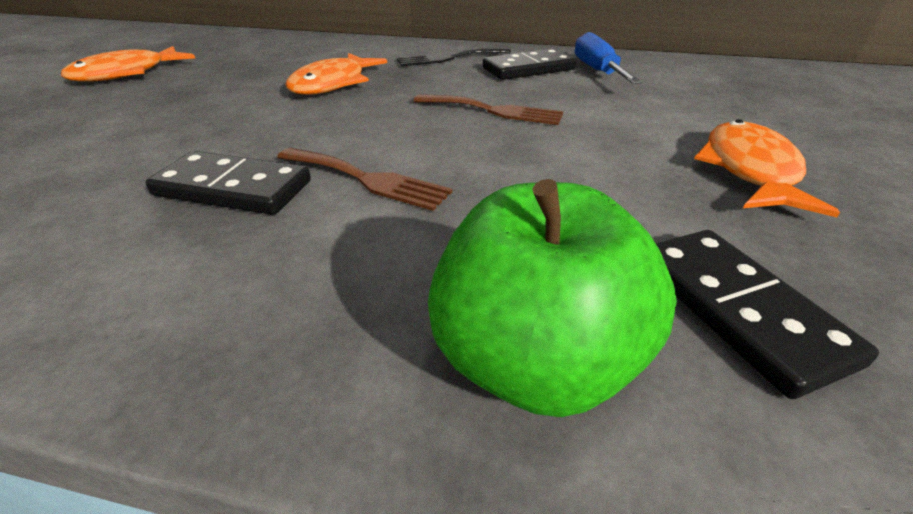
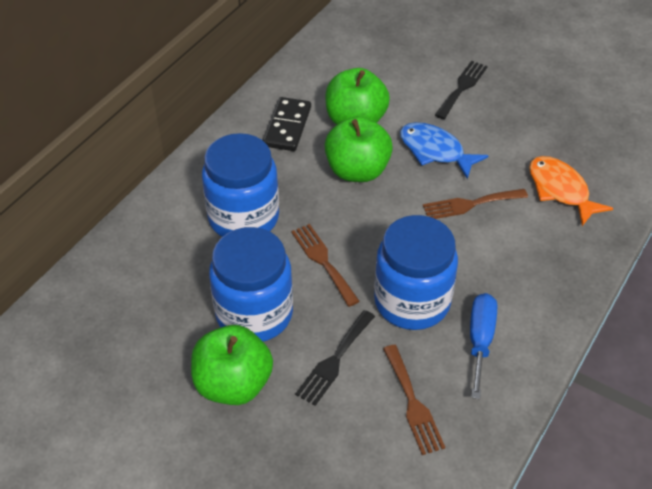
black domino: 3 -> 1
black fork: 1 -> 2
blue fish: 0 -> 1
blue jar: 0 -> 3
brown fork: 2 -> 3
green apple: 1 -> 3
orange fish: 3 -> 1

